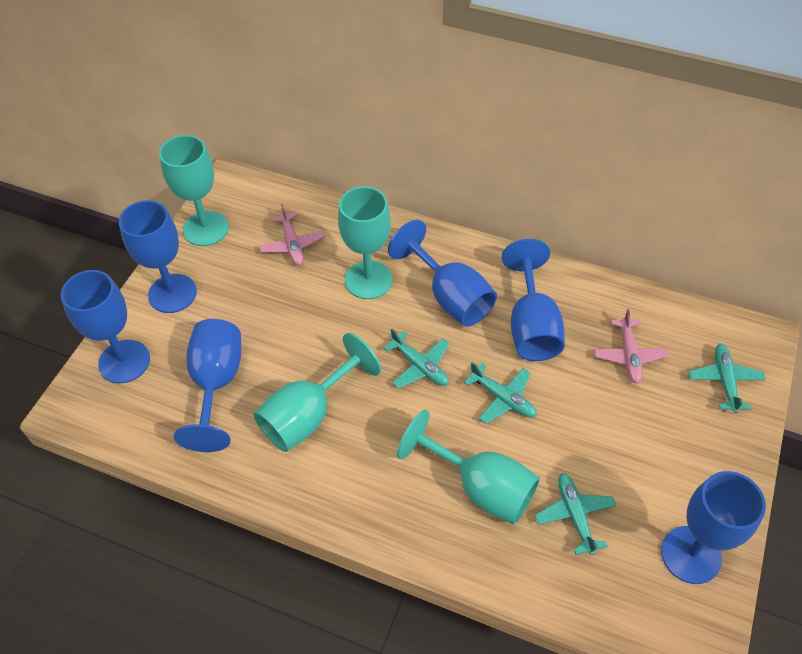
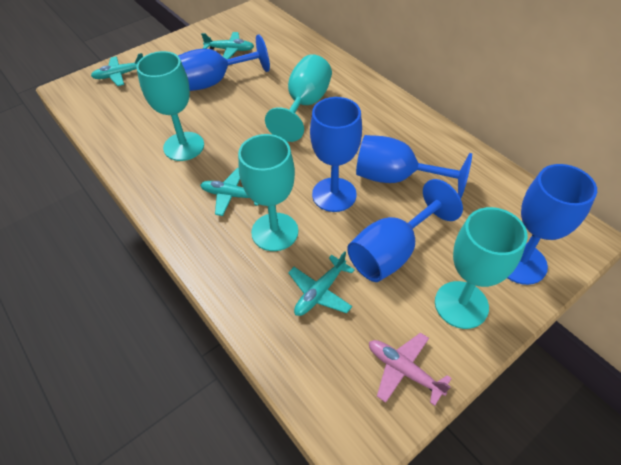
blue goblet: 6 -> 5
pink plane: 2 -> 1

